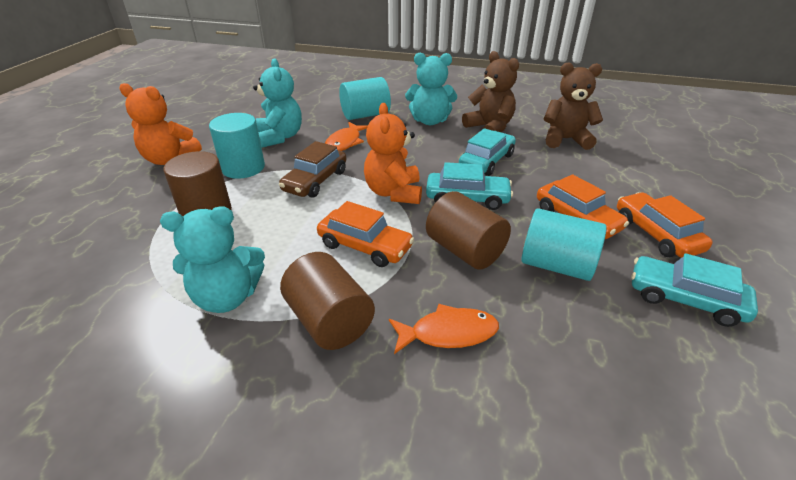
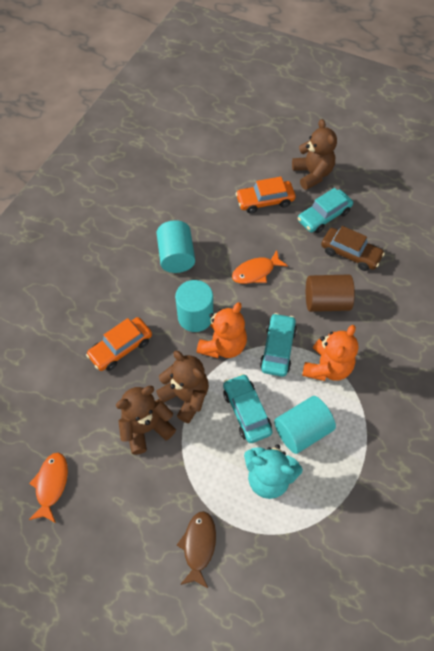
brown cylinder: 3 -> 1
brown fish: 0 -> 1
brown teddy bear: 2 -> 3
orange car: 3 -> 2
turquoise teddy bear: 3 -> 1

